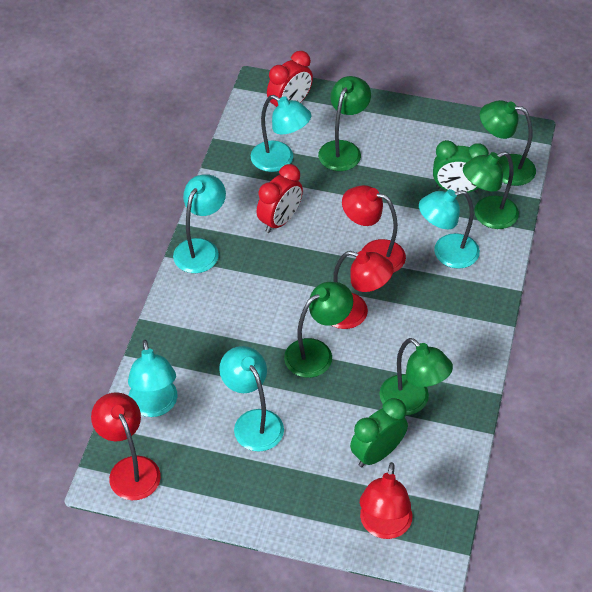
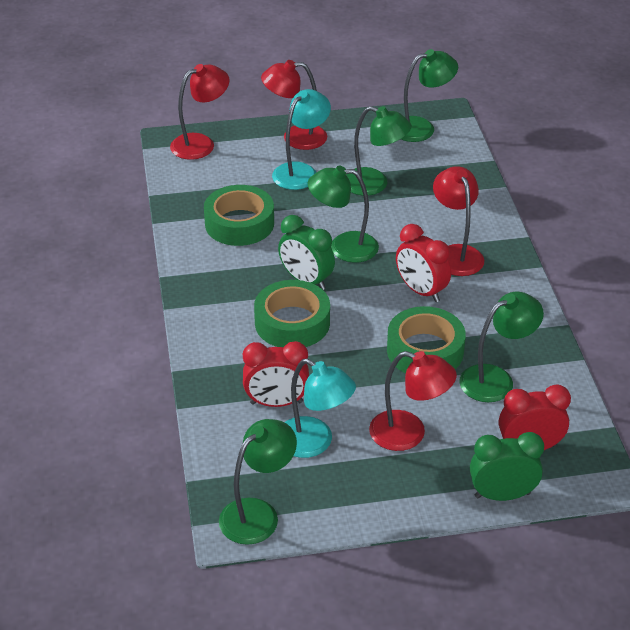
green tape: 0 -> 3
red clock: 2 -> 3
turquoise lamp: 5 -> 2

